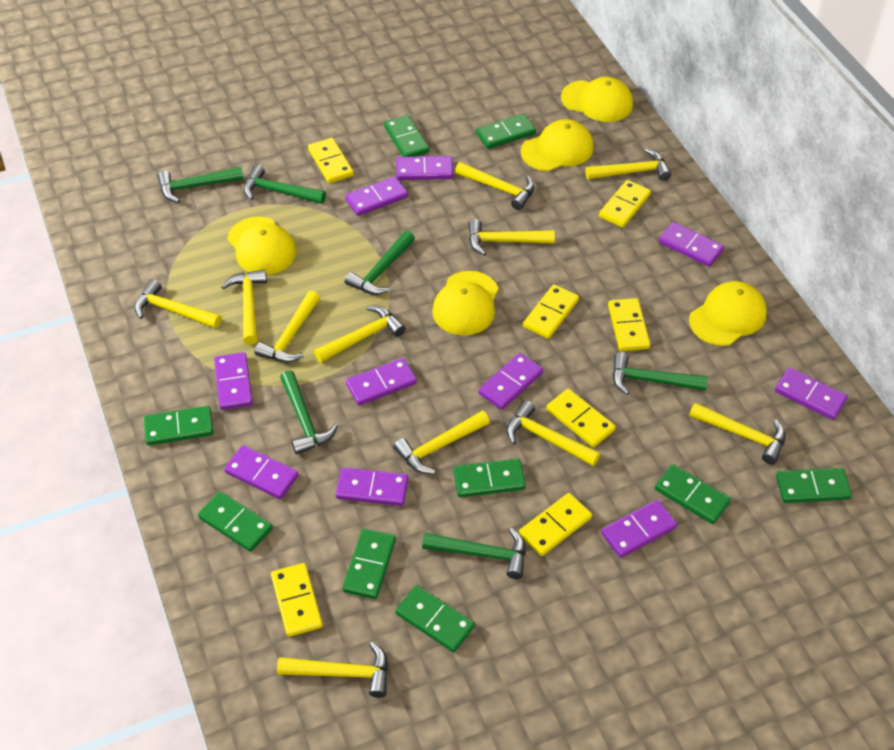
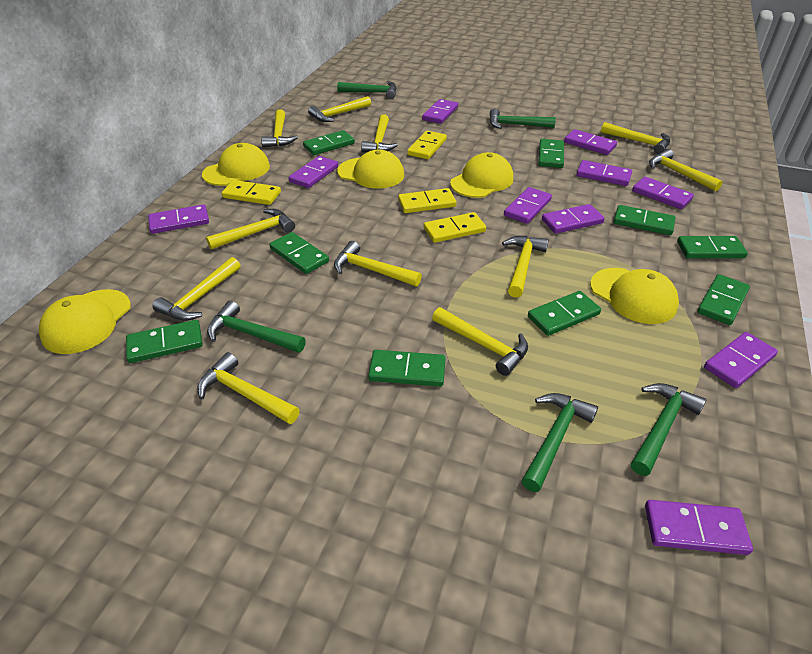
green hammer: 6 -> 5
yellow domino: 7 -> 4

